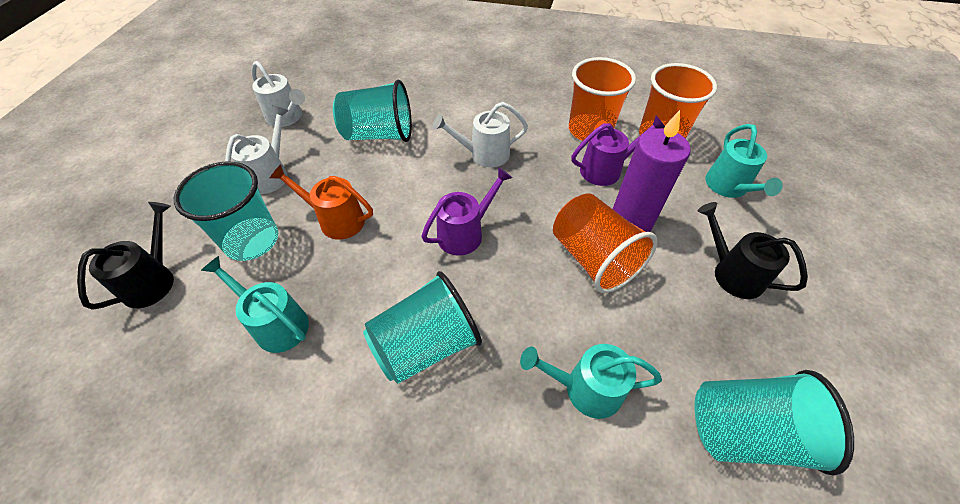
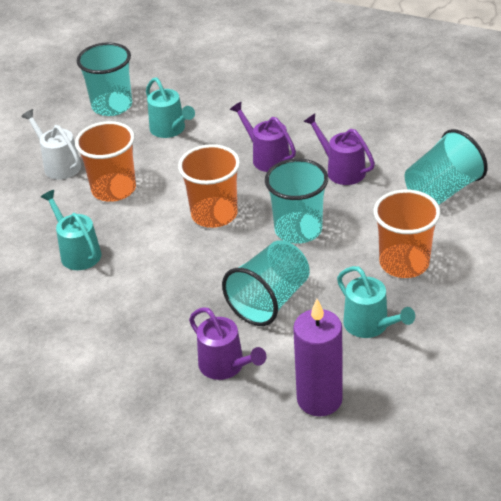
black watering can: 2 -> 0
orange watering can: 1 -> 0
purple watering can: 2 -> 3
white watering can: 3 -> 1

